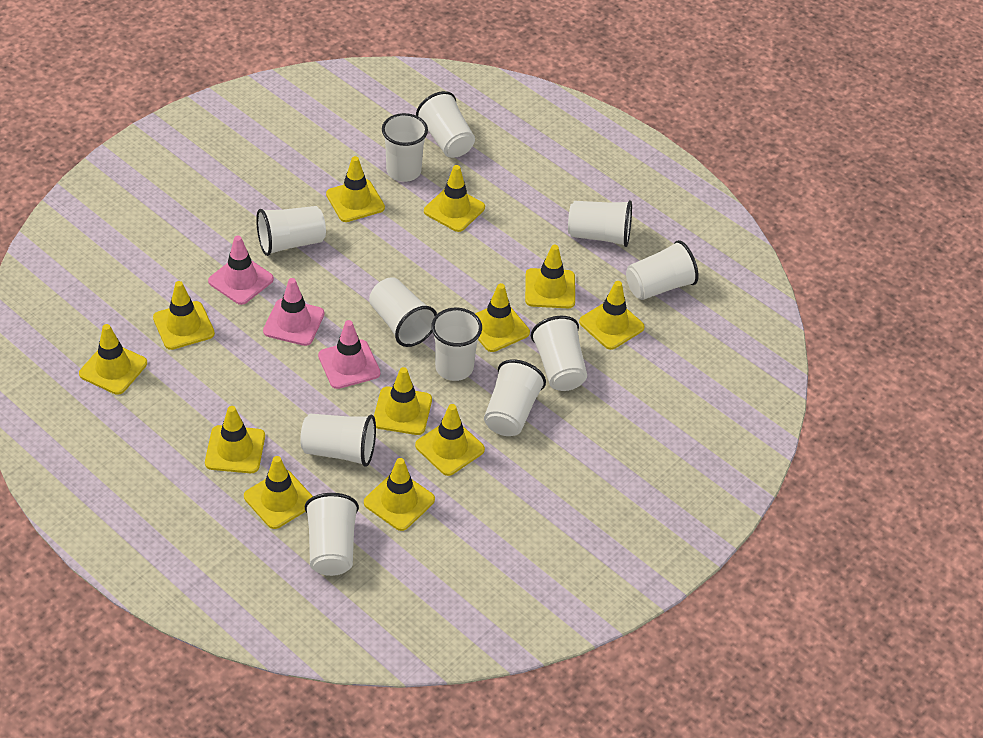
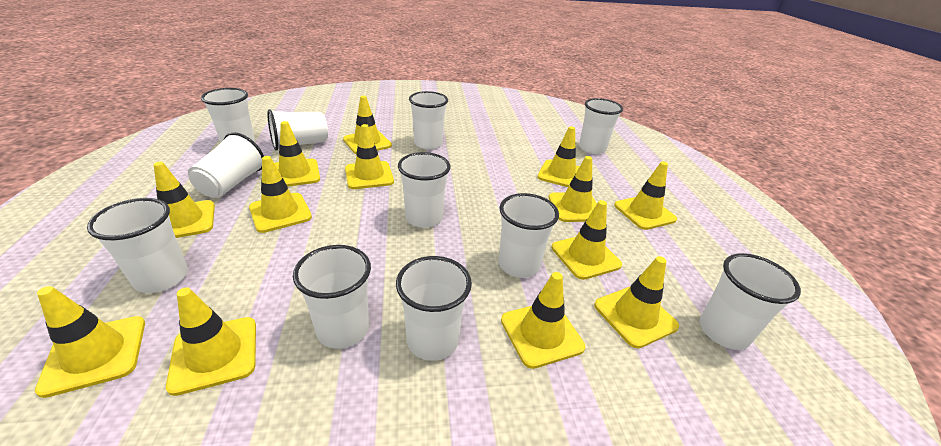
pink traffic cone: 3 -> 0
yellow traffic cone: 12 -> 13

